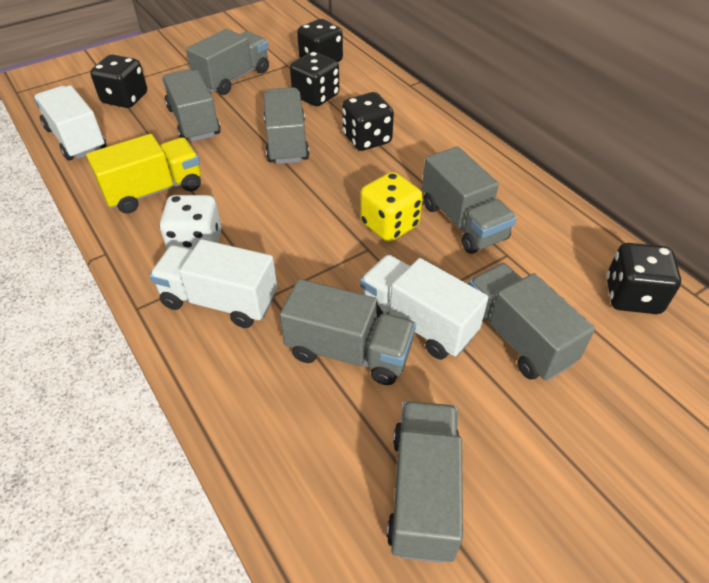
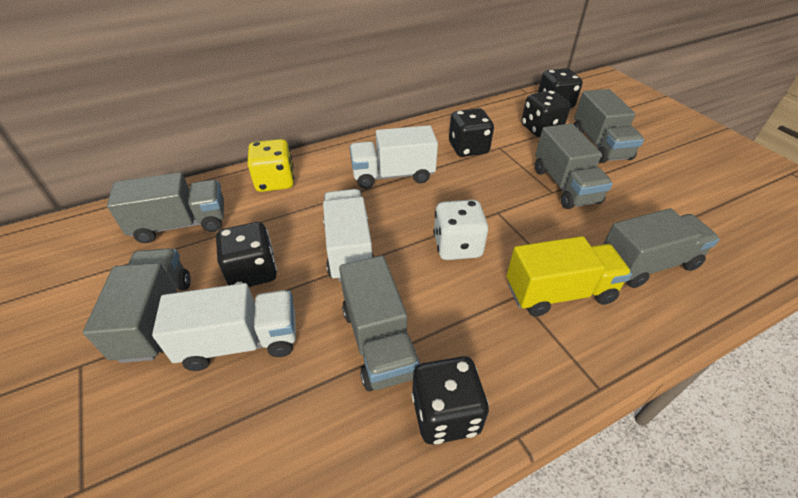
grey truck: 7 -> 6

